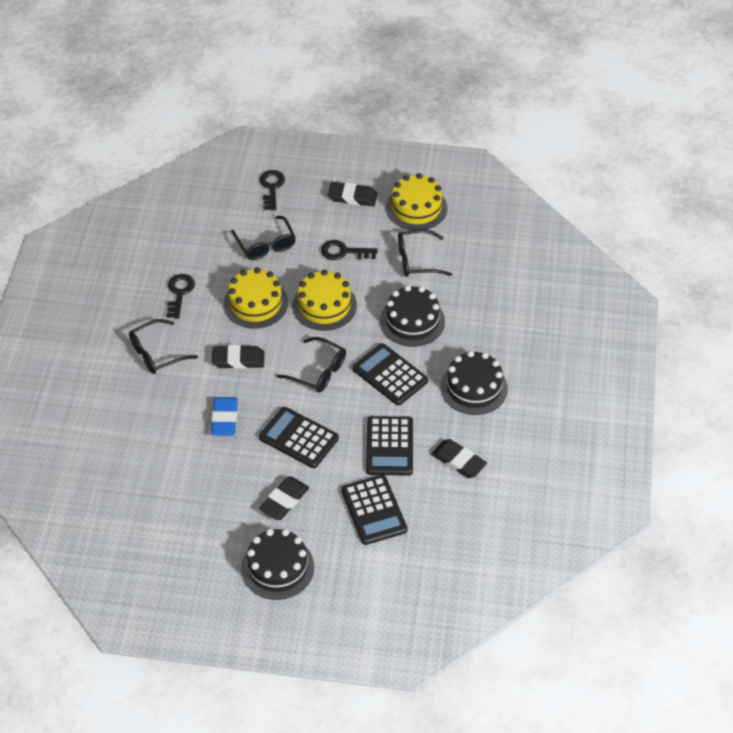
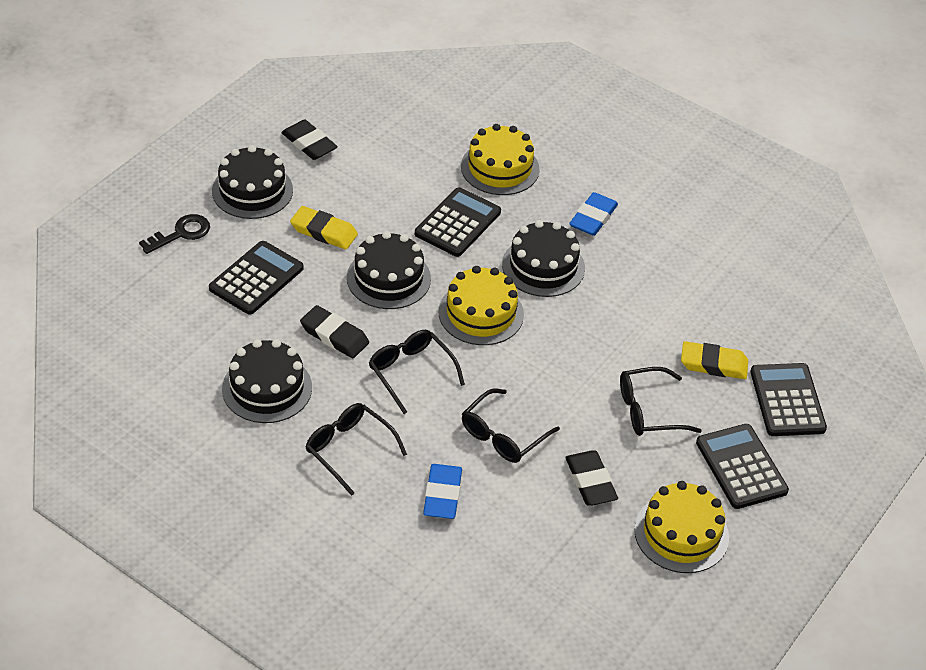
black cake: 3 -> 4
black eraser: 4 -> 3
black key: 3 -> 1
blue eraser: 1 -> 2
yellow eraser: 0 -> 2

